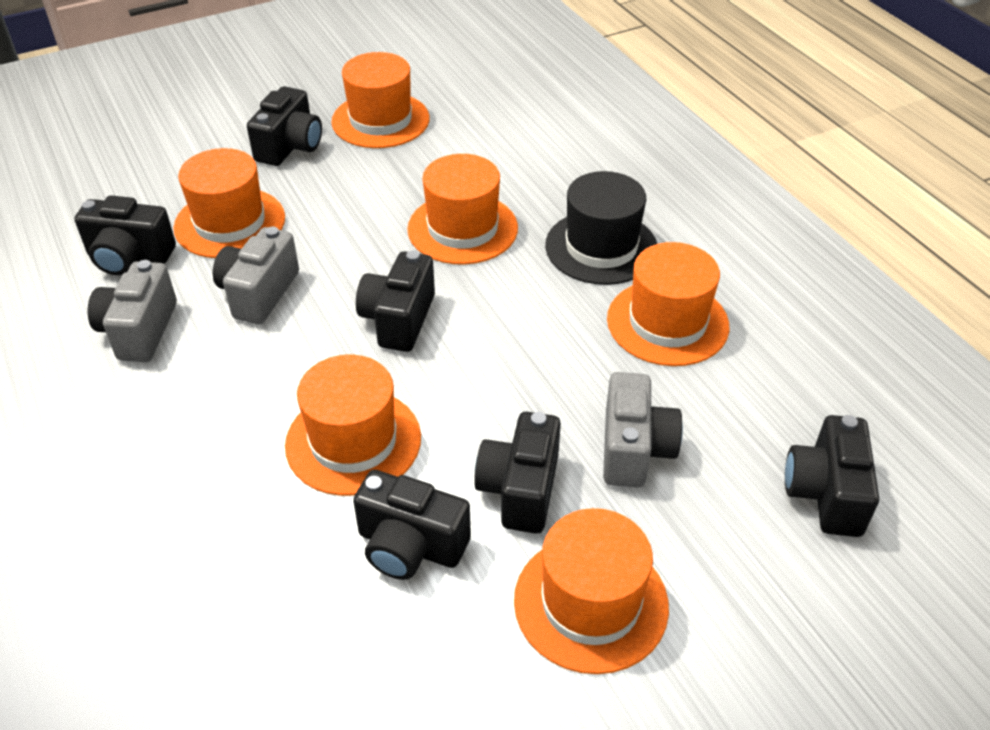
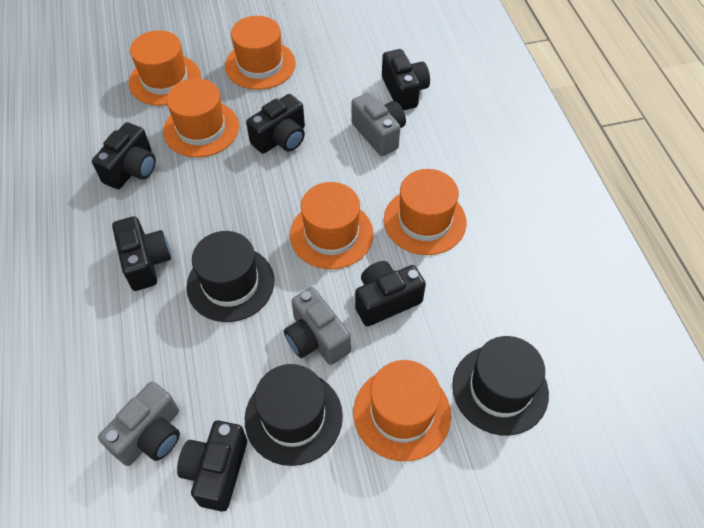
black hat: 1 -> 3

